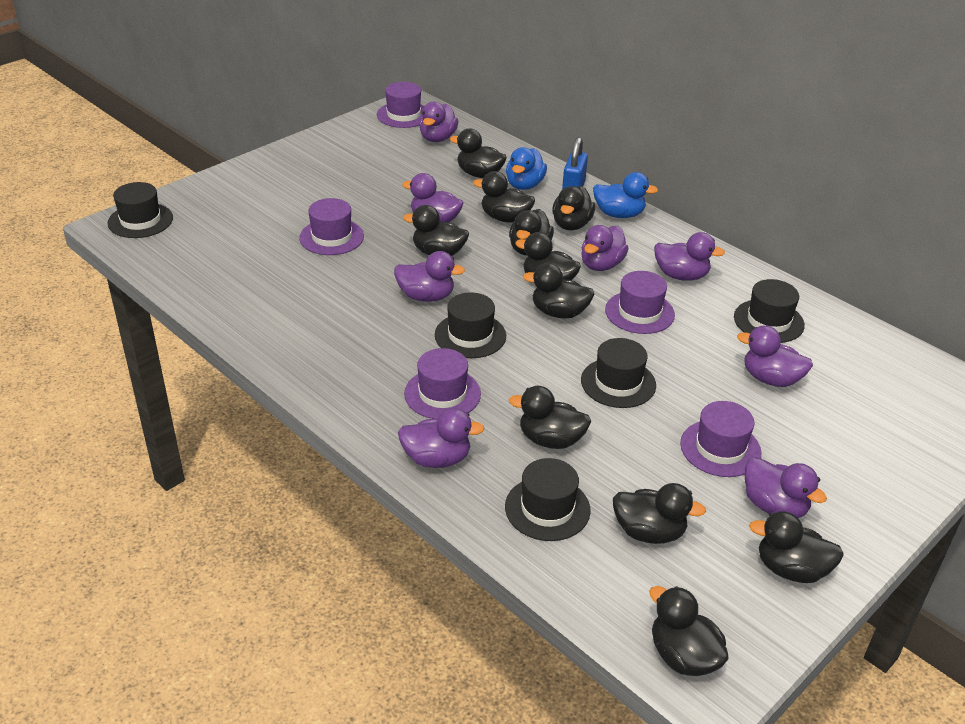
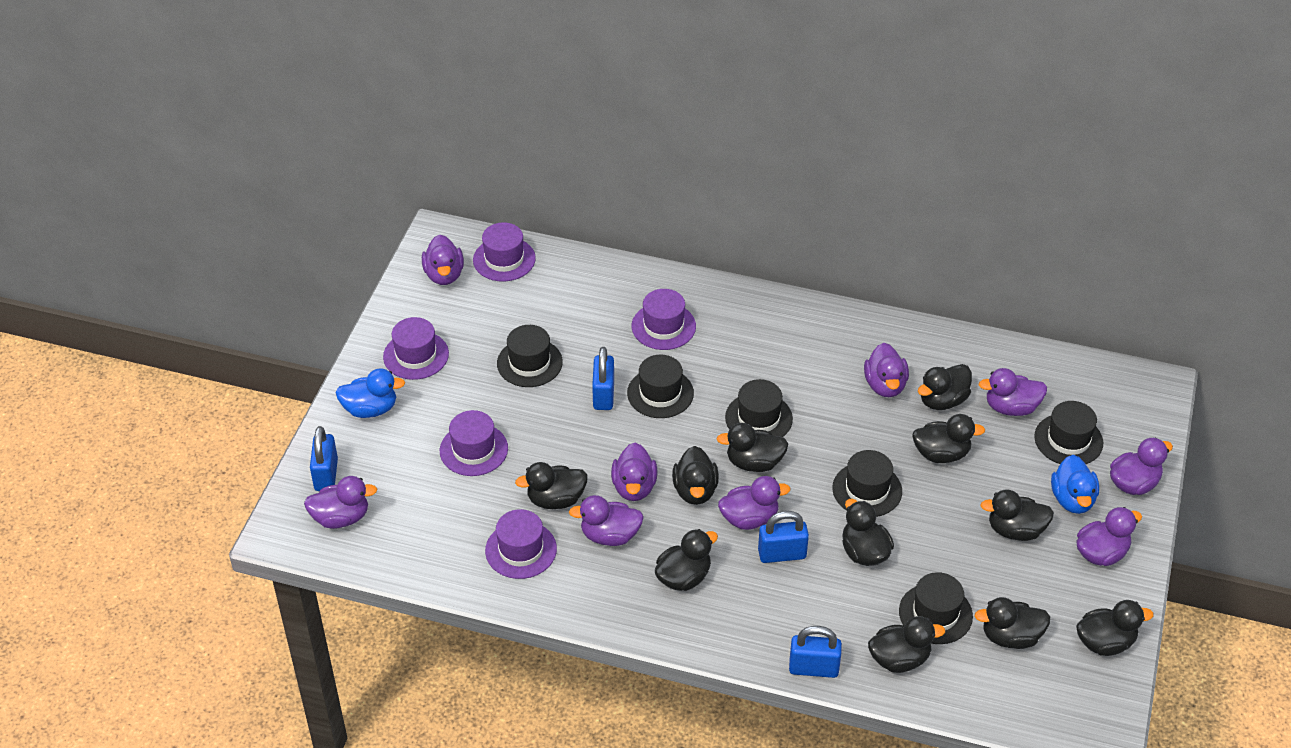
black hat: 5 -> 6
blue padlock: 1 -> 4
purple duck: 8 -> 9

